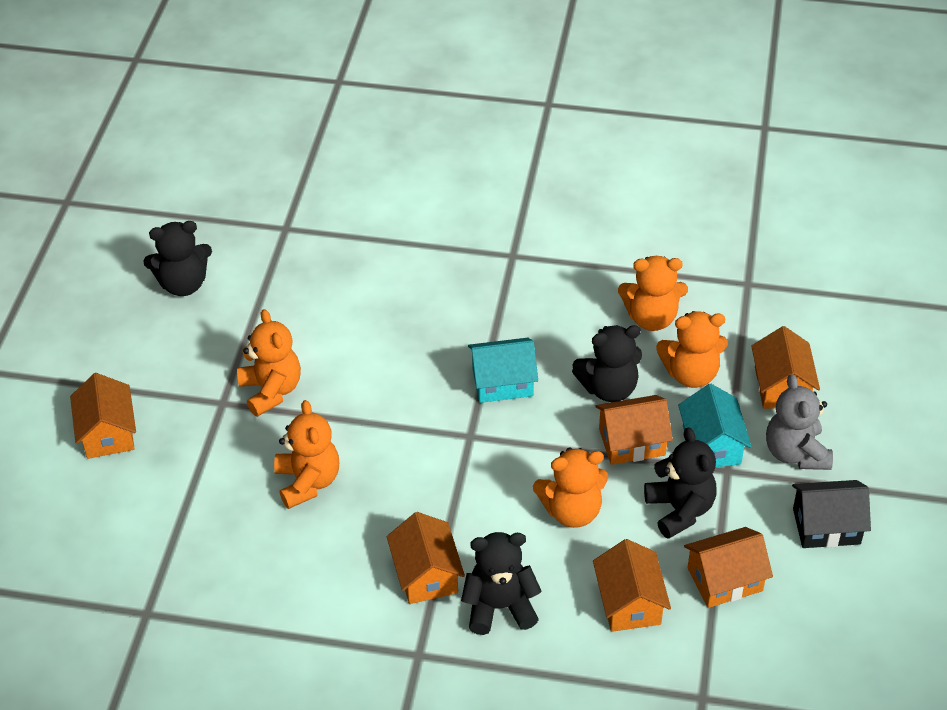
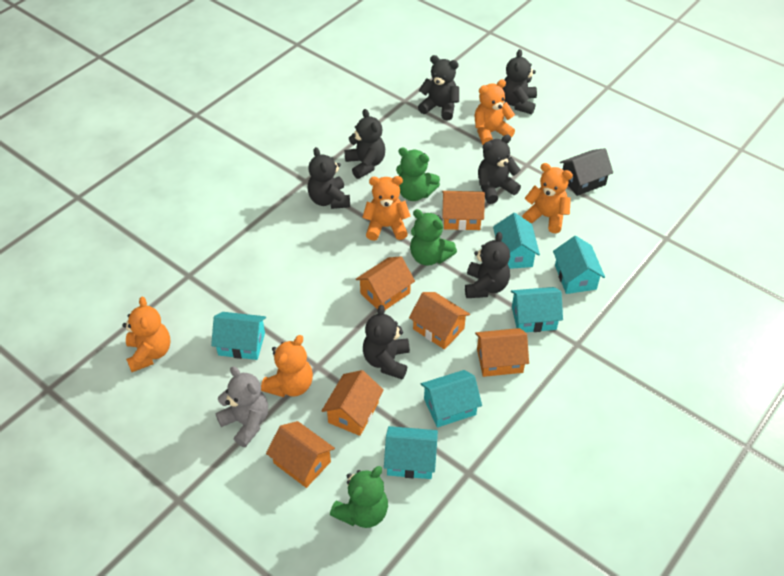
black teddy bear: 4 -> 7
green teddy bear: 0 -> 3
turquoise house: 2 -> 6

